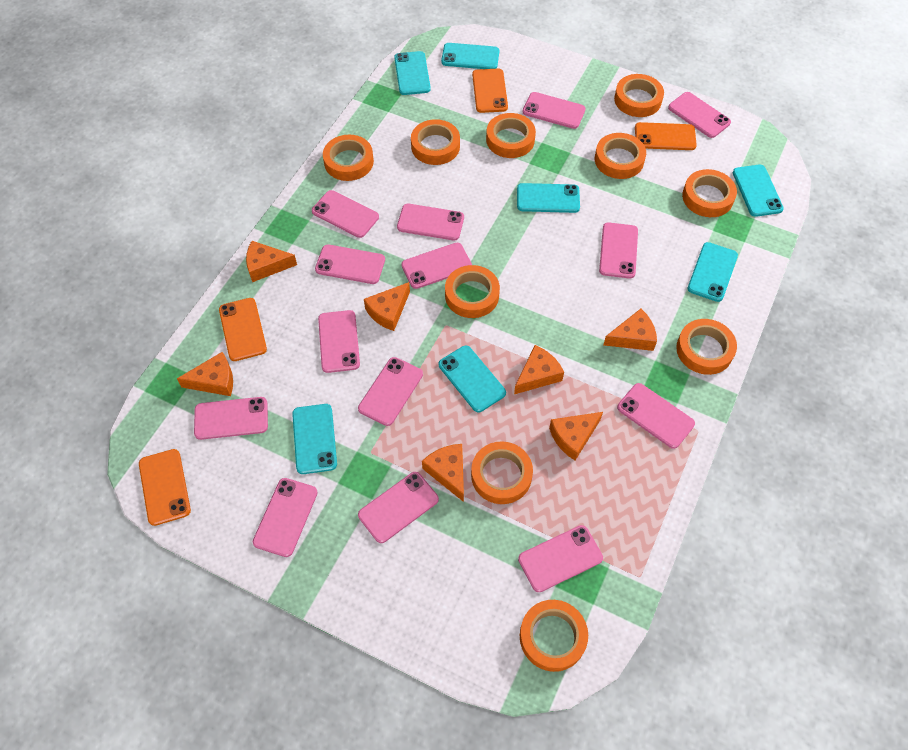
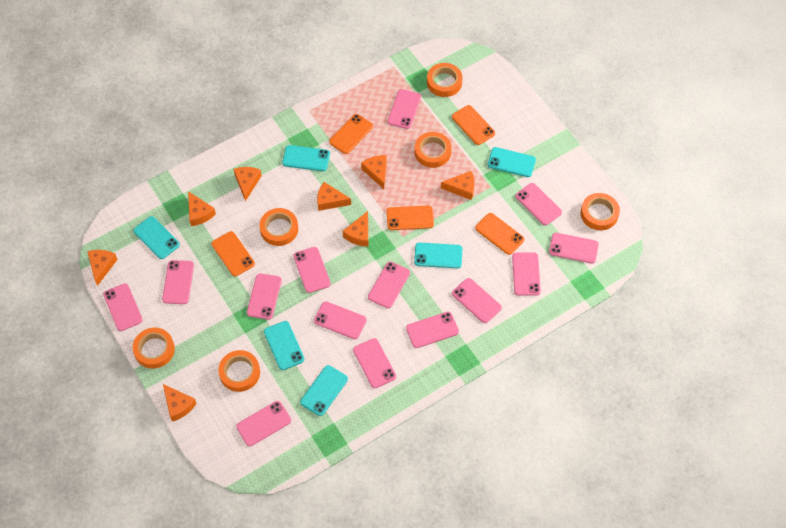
orange cheese: 7 -> 8
orange phone: 4 -> 5
orange tape: 10 -> 6
turquoise phone: 7 -> 6

